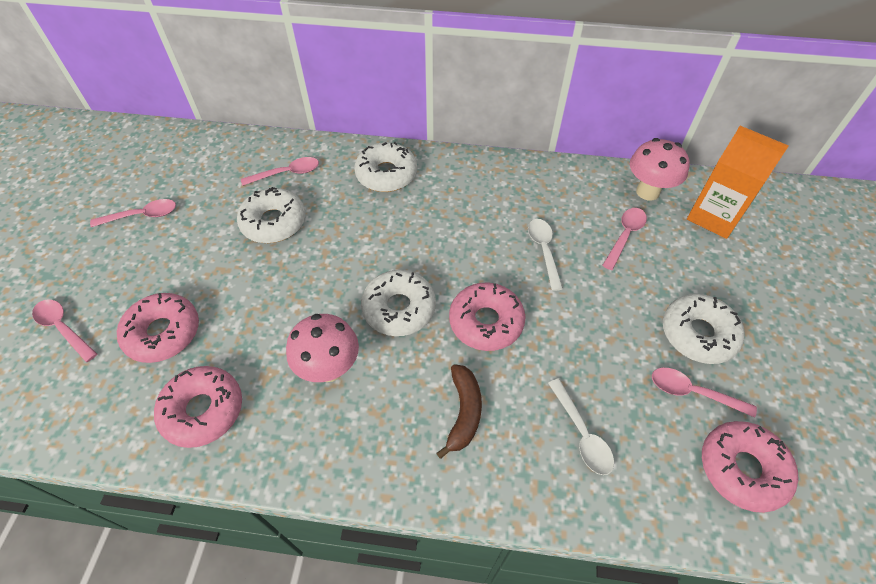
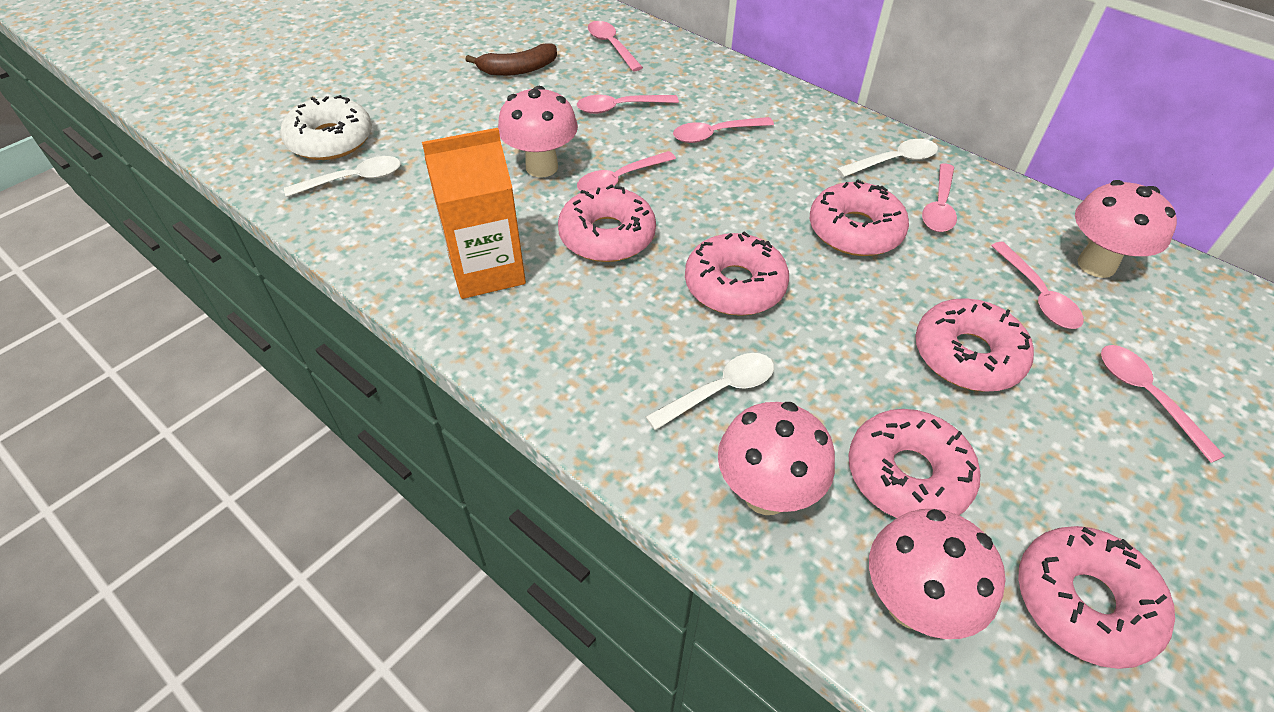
pink donut: 4 -> 6
pink mushroom: 2 -> 4
pink spoon: 5 -> 7
white donut: 4 -> 1
white spoon: 2 -> 3

